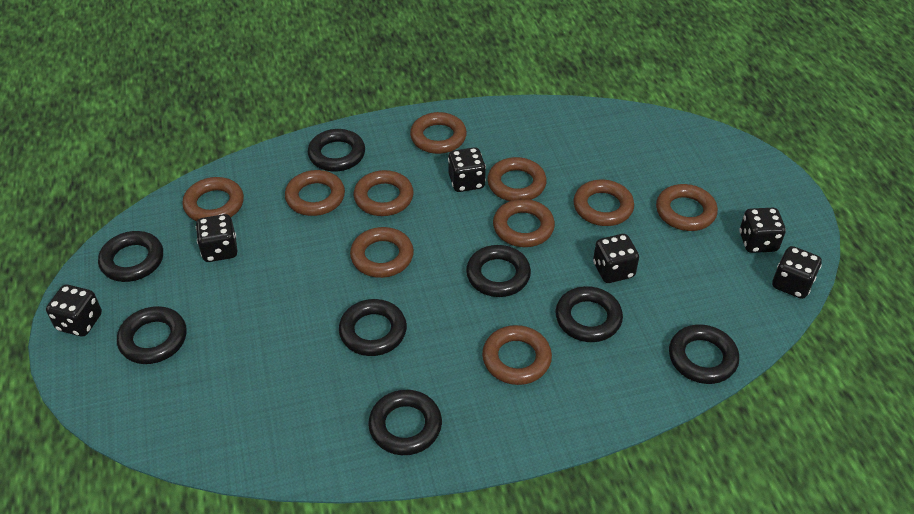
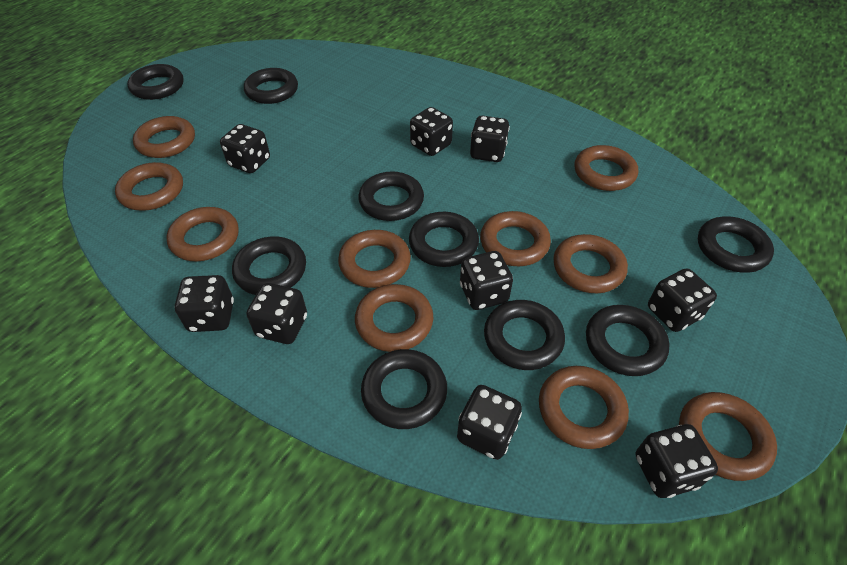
black dice: 6 -> 9
black ring: 8 -> 9

